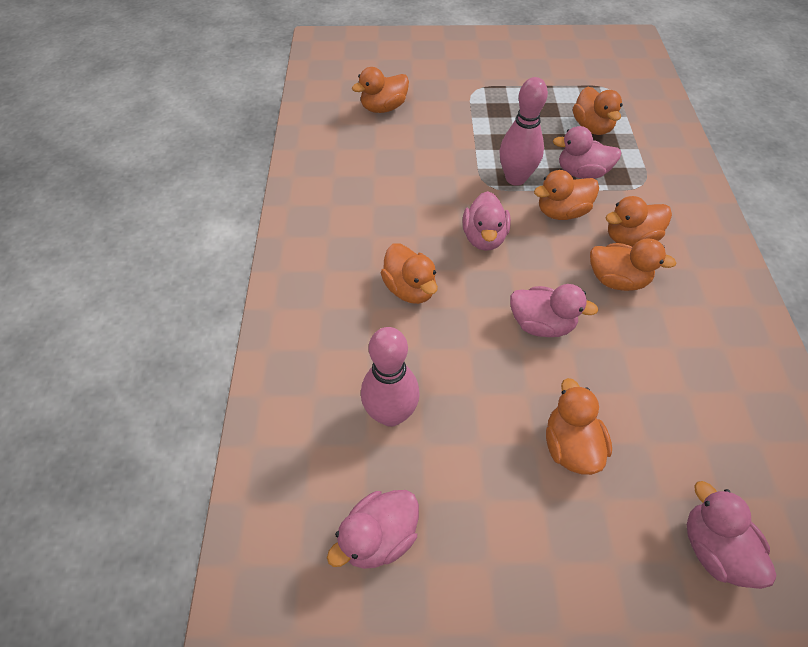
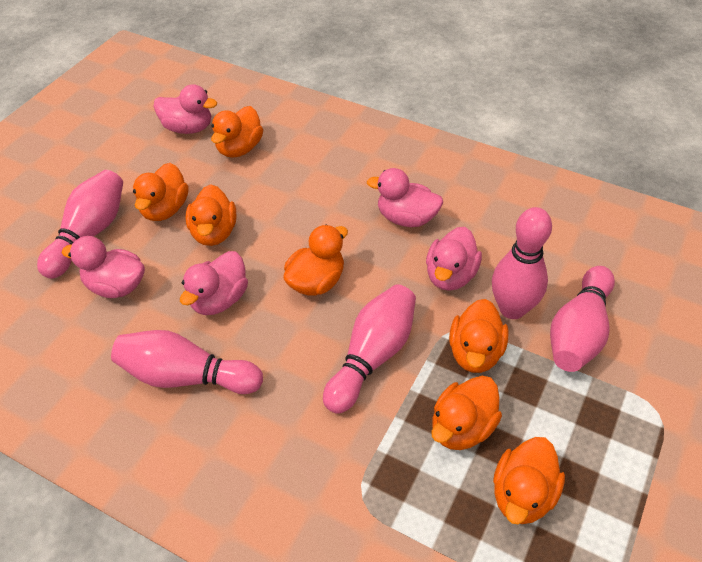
pink bowling pin: 2 -> 5

